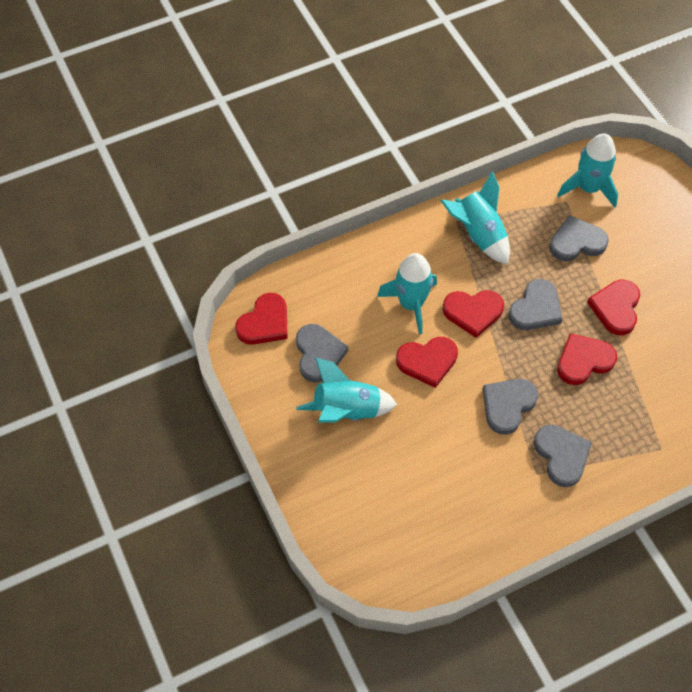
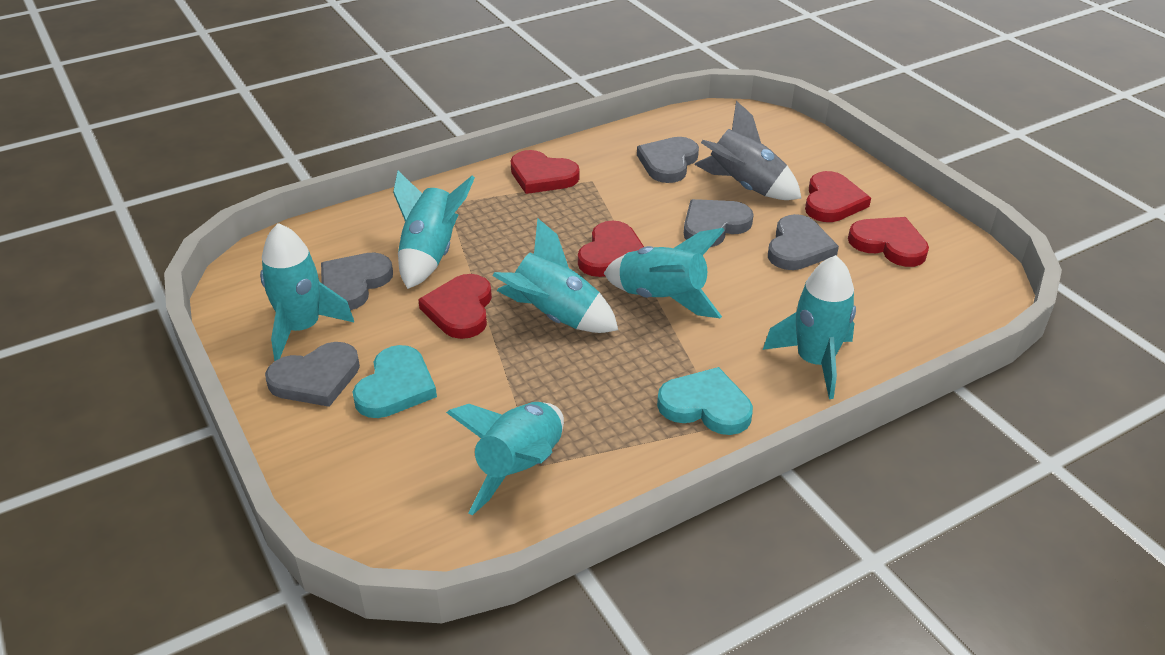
grey rocket: 0 -> 1
turquoise heart: 0 -> 2
turquoise rocket: 4 -> 6

